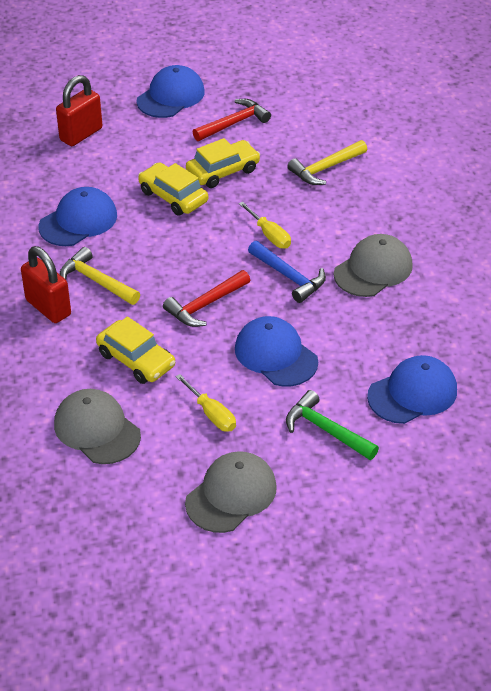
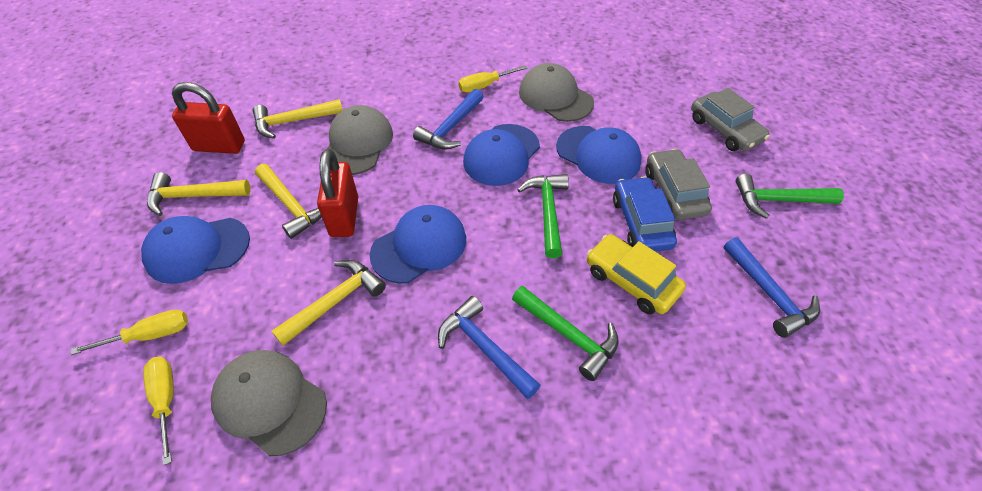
blue car: 0 -> 1
blue hammer: 1 -> 3
green hammer: 1 -> 3
grey car: 0 -> 2
red hammer: 2 -> 0
yellow car: 3 -> 1
yellow hammer: 2 -> 4
yellow screwdriver: 2 -> 3

